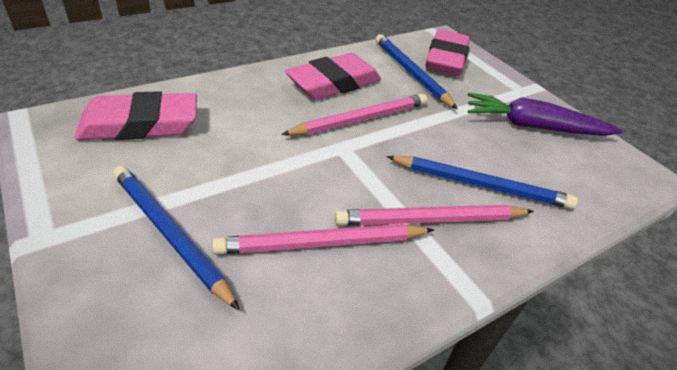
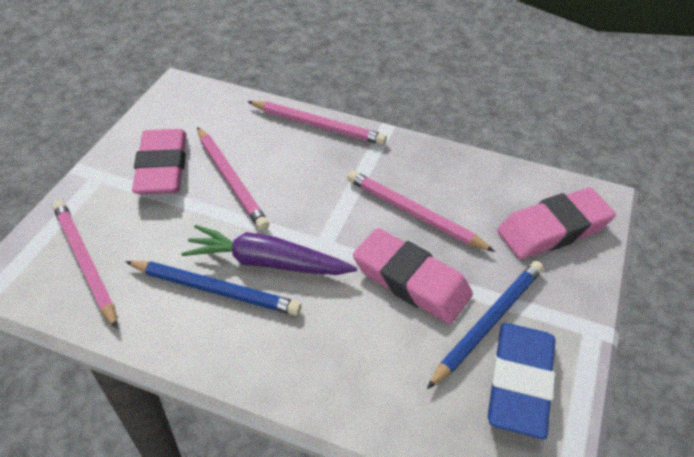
blue eraser: 0 -> 1
blue pencil: 3 -> 2
pink pencil: 3 -> 4

